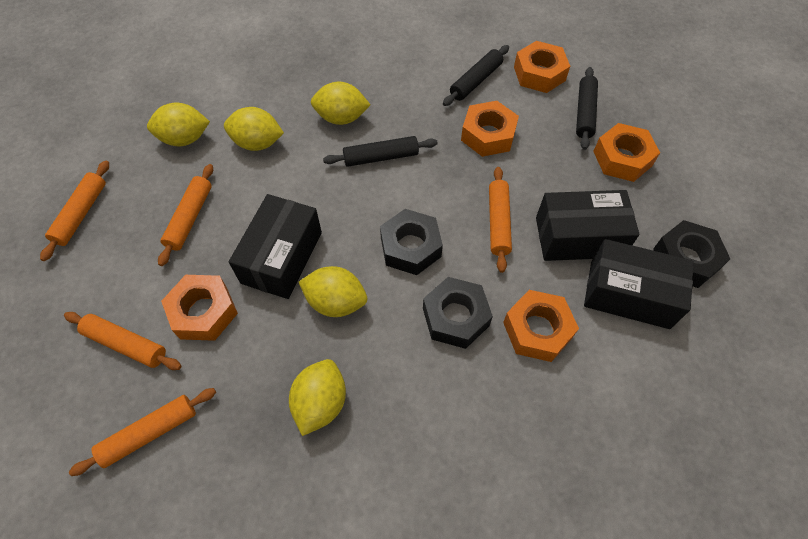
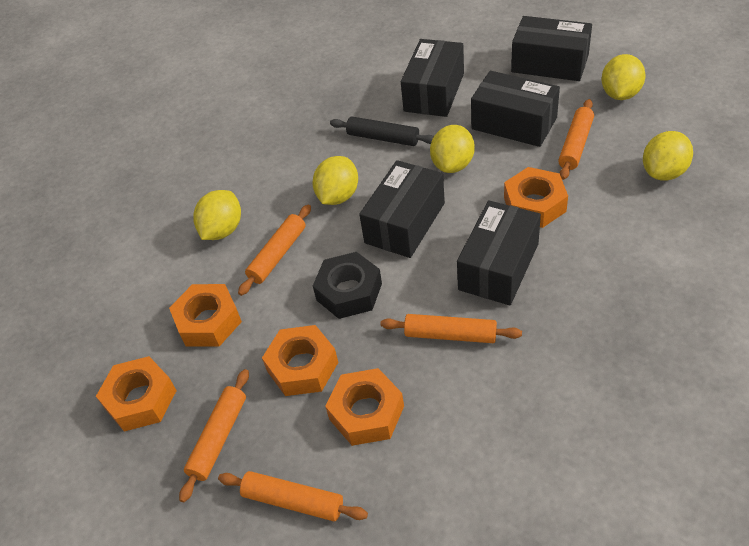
black box: 3 -> 5
black nut: 3 -> 1
black rolling pin: 3 -> 1

